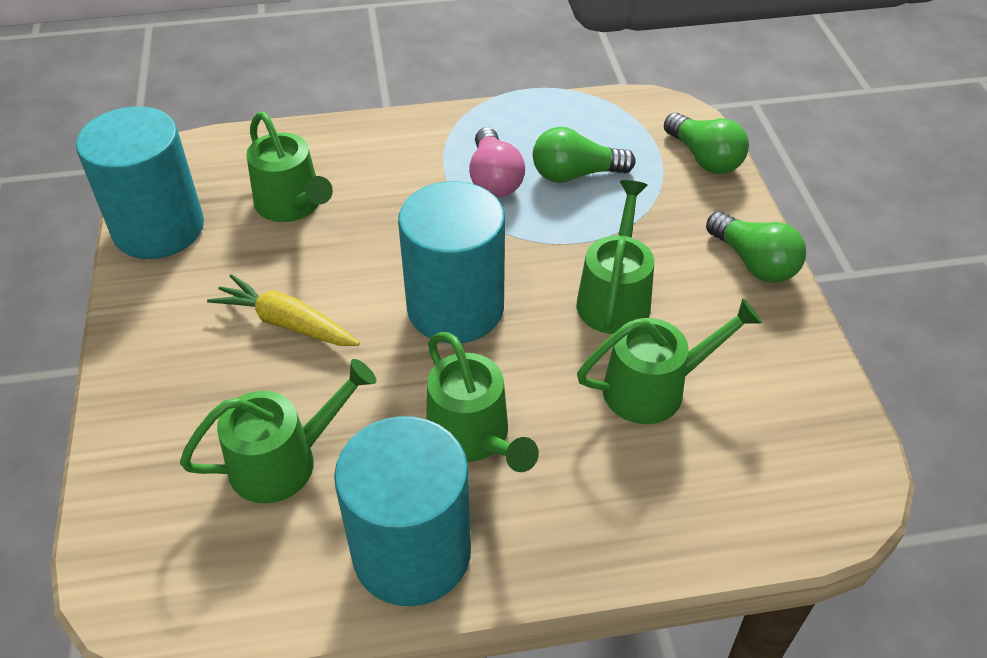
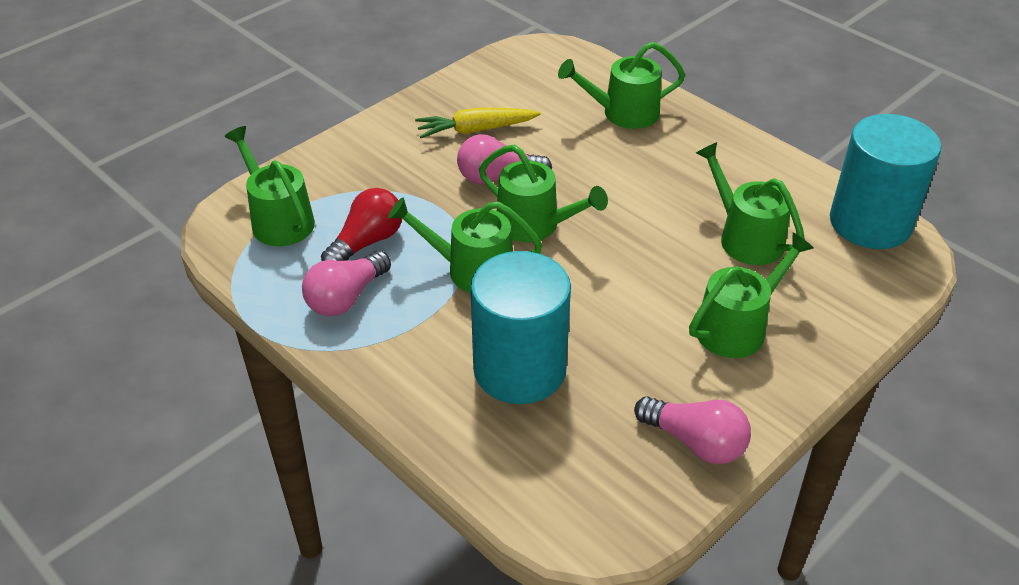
green light bulb: 3 -> 0
green watering can: 5 -> 6
pink light bulb: 1 -> 3
red light bulb: 0 -> 1
turquoise cylinder: 3 -> 2

